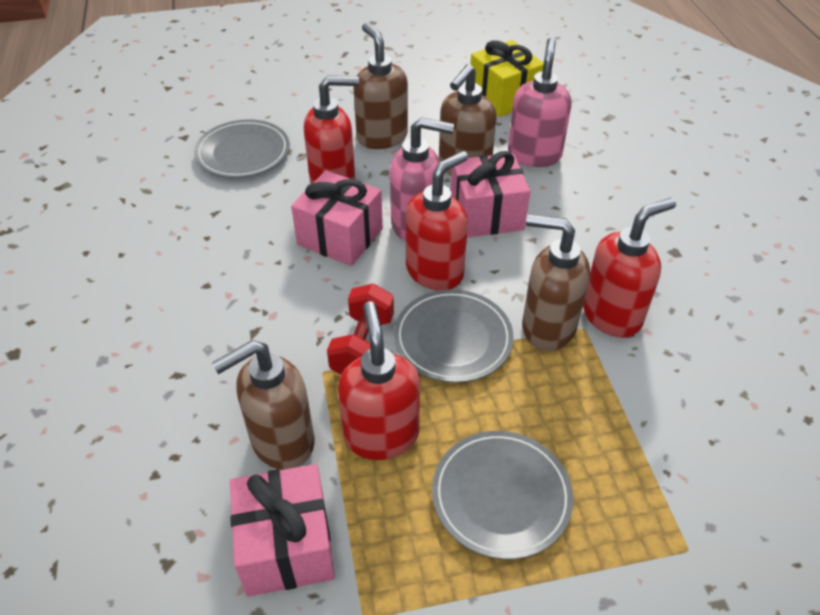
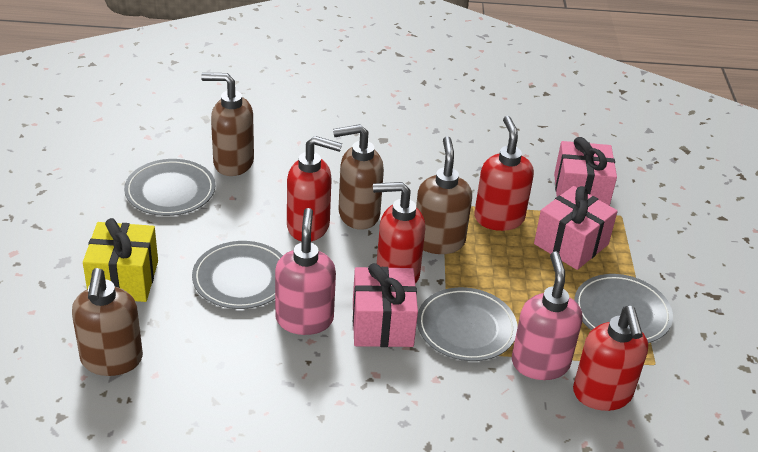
grey plate: 3 -> 4
red dumbbell: 1 -> 0

